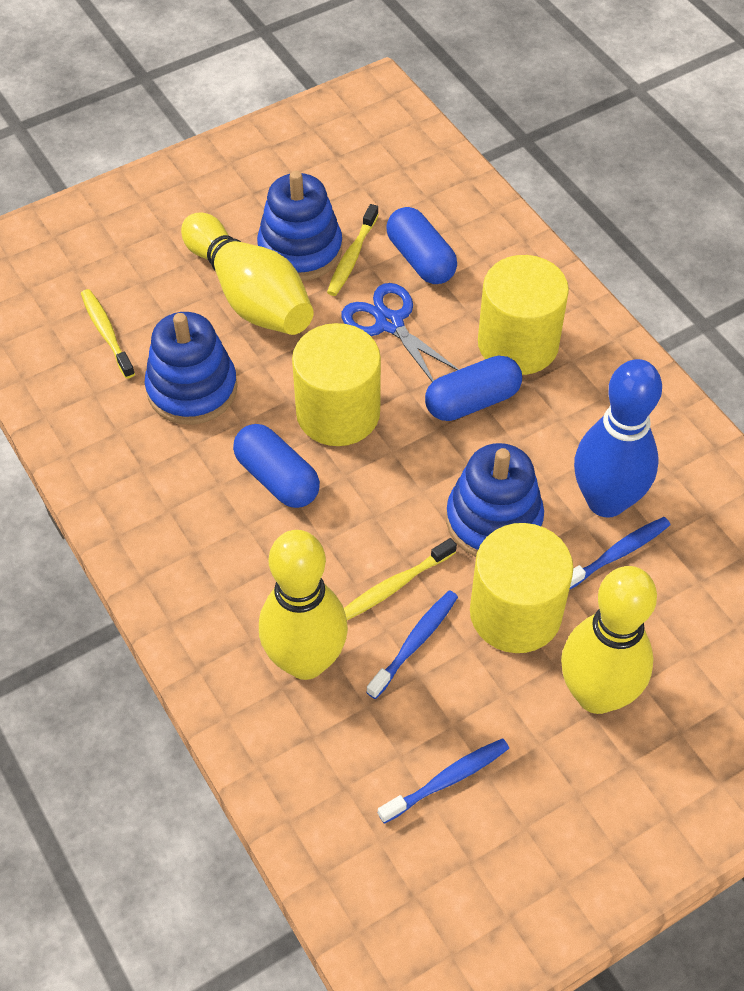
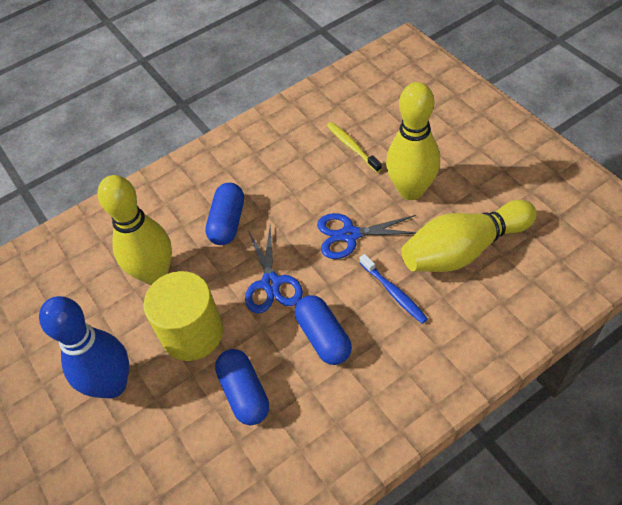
blue scissors: 1 -> 2
blue stacking toy: 3 -> 0
blue toothbrush: 3 -> 1
yellow cylinder: 3 -> 1
yellow toothbrush: 3 -> 1

